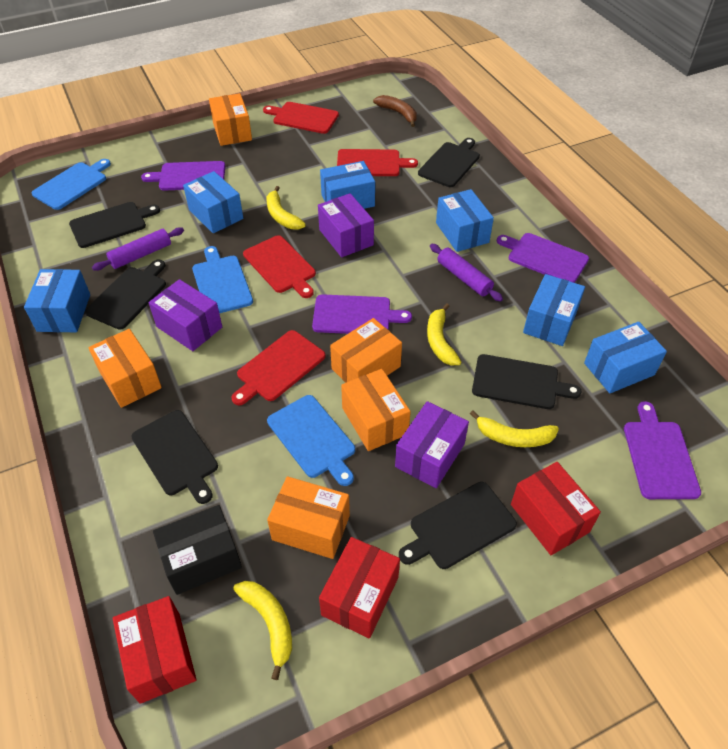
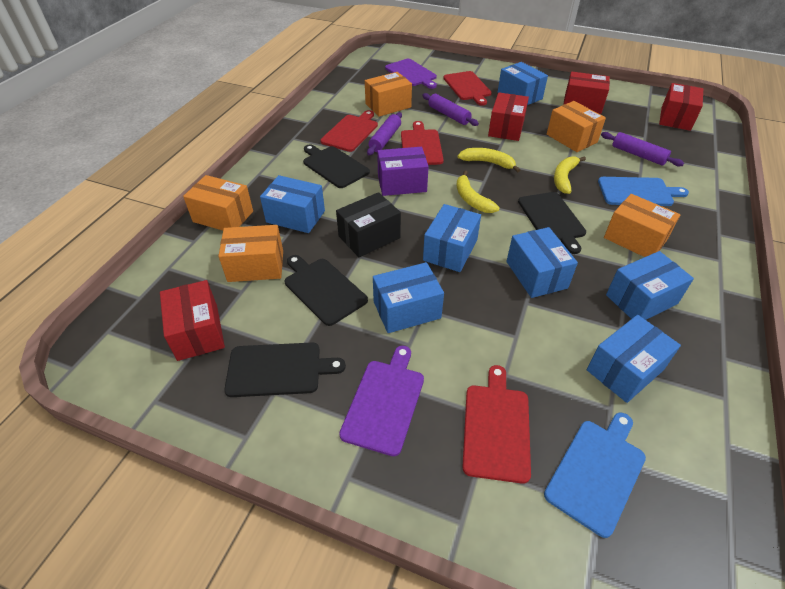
black cutting board: 6 -> 4
blue box: 6 -> 7
blue cutting board: 3 -> 2
brown banana: 1 -> 0
purple box: 3 -> 1
purple cutting board: 4 -> 2
purple rolling pin: 2 -> 3
red box: 3 -> 4
yellow banana: 4 -> 3

